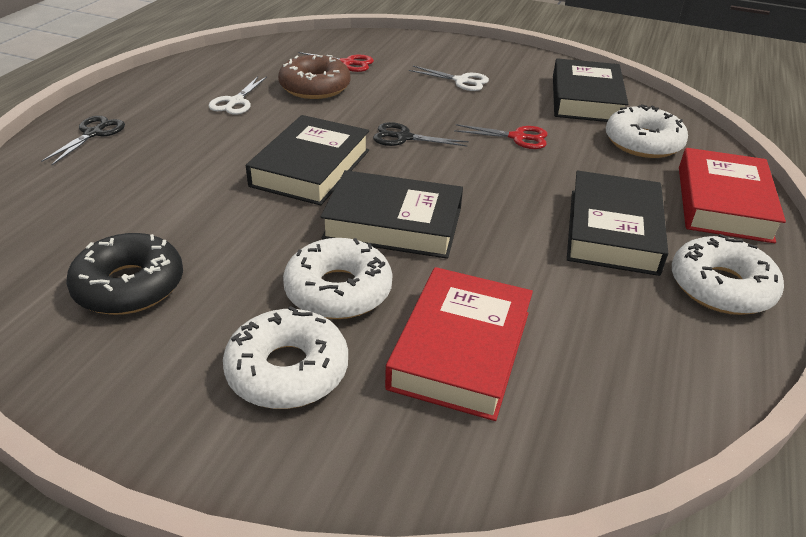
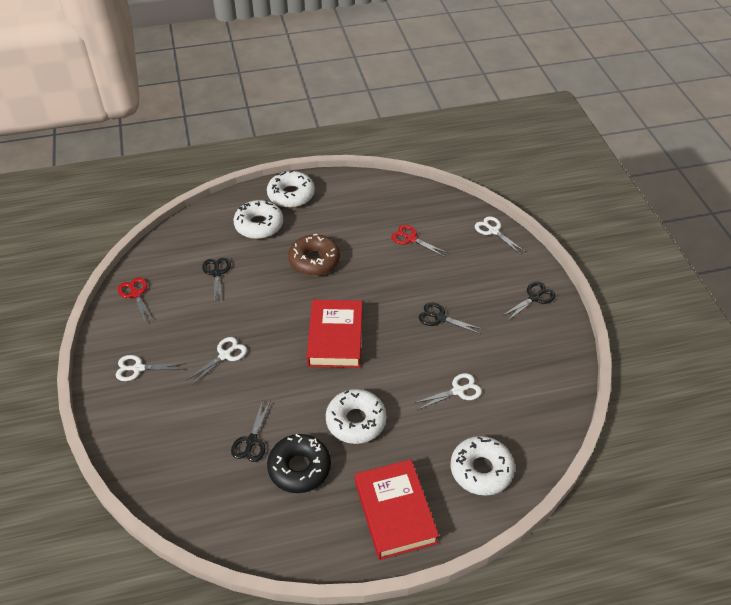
black book: 4 -> 0
black scissors: 2 -> 4
white scissors: 2 -> 4

